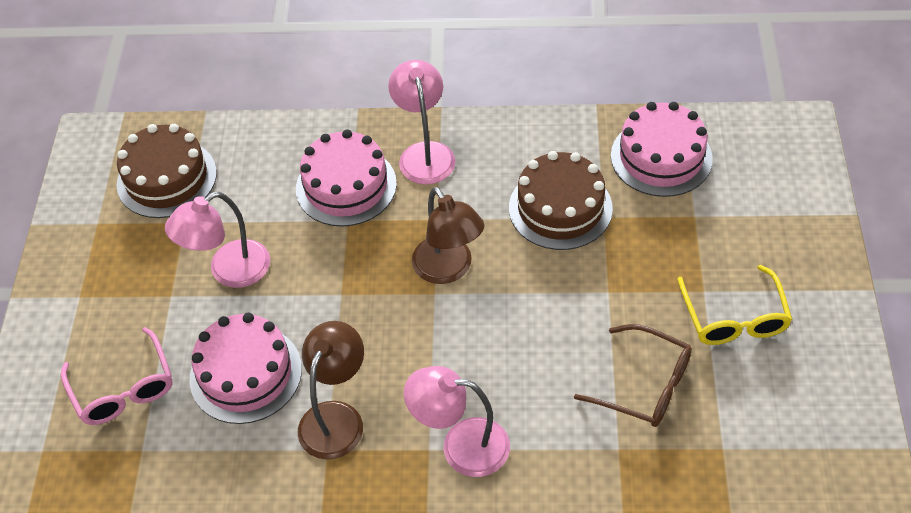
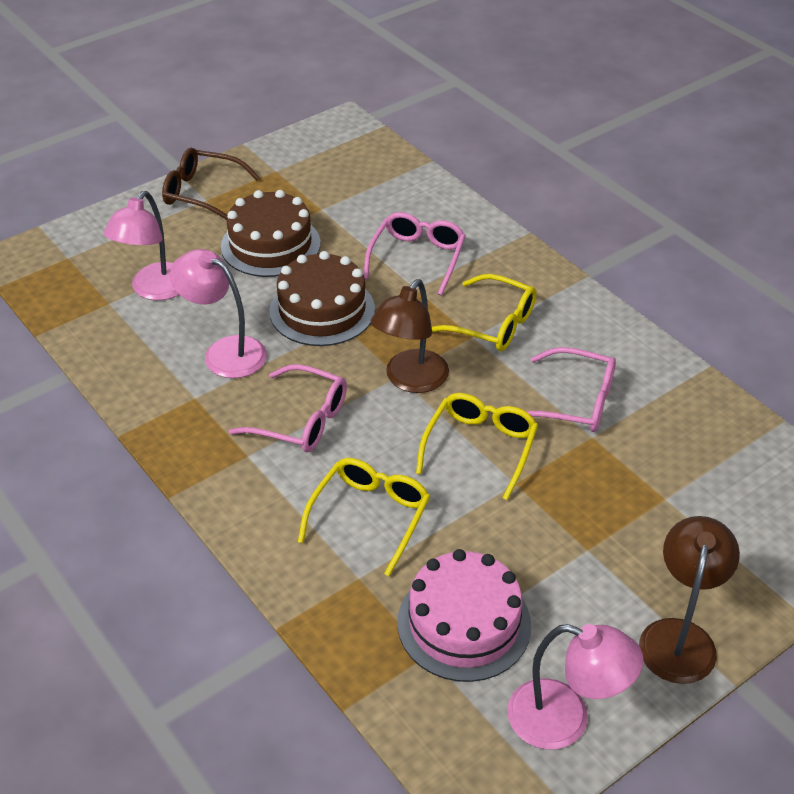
pink cake: 3 -> 1
pink glasses: 1 -> 3
yellow glasses: 1 -> 3

